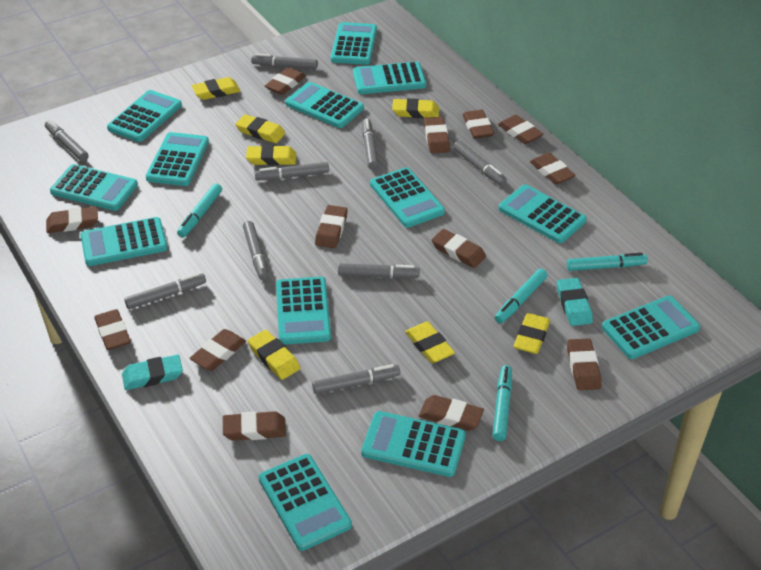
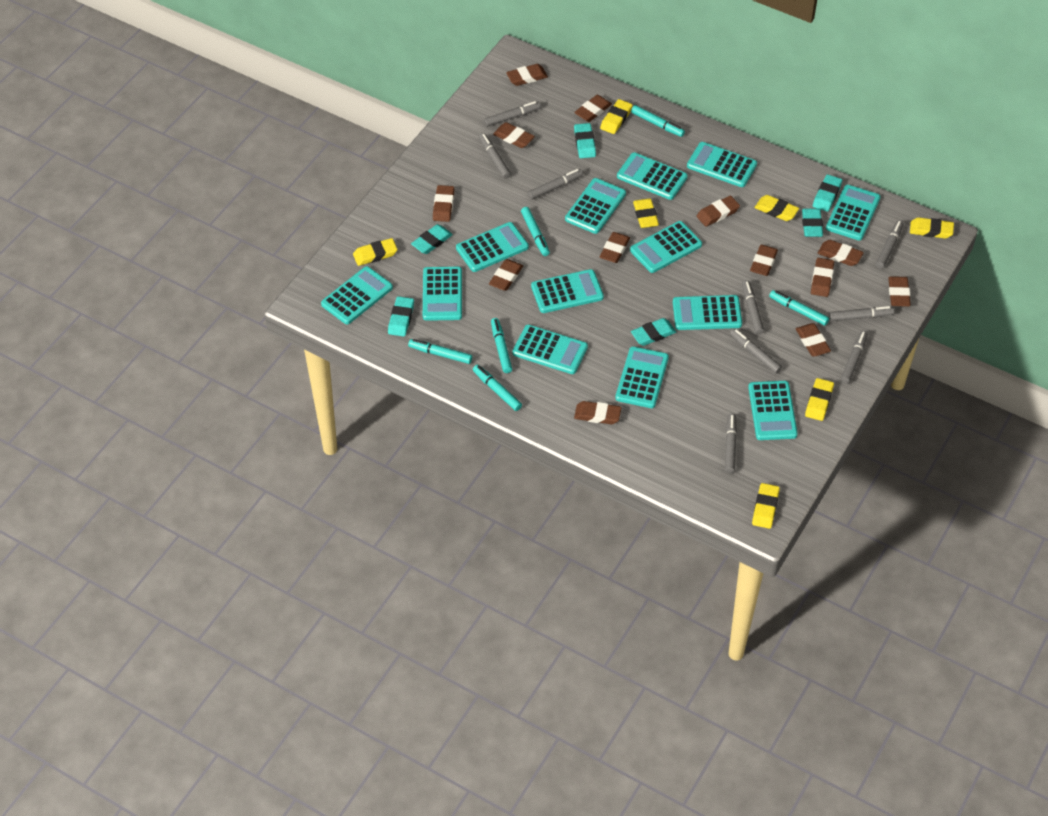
turquoise eraser: 2 -> 6
turquoise marker: 4 -> 6

